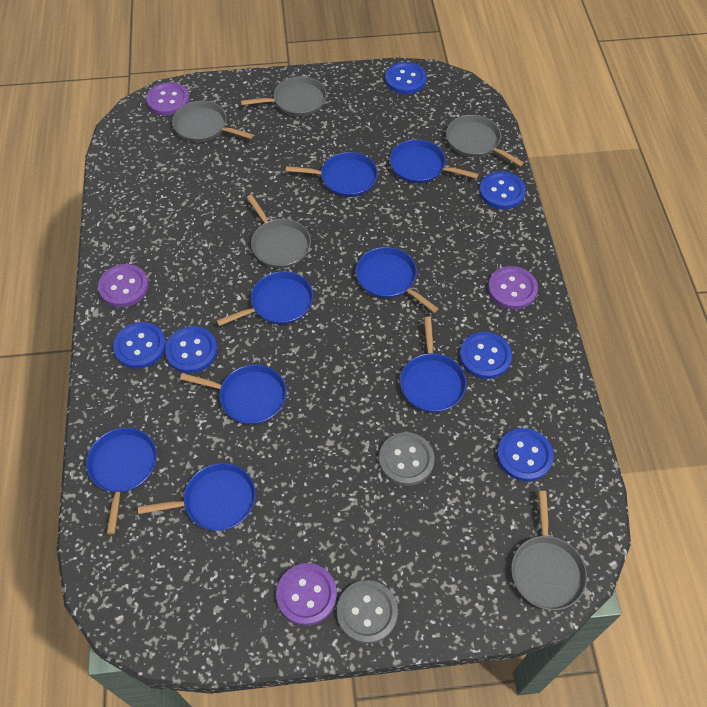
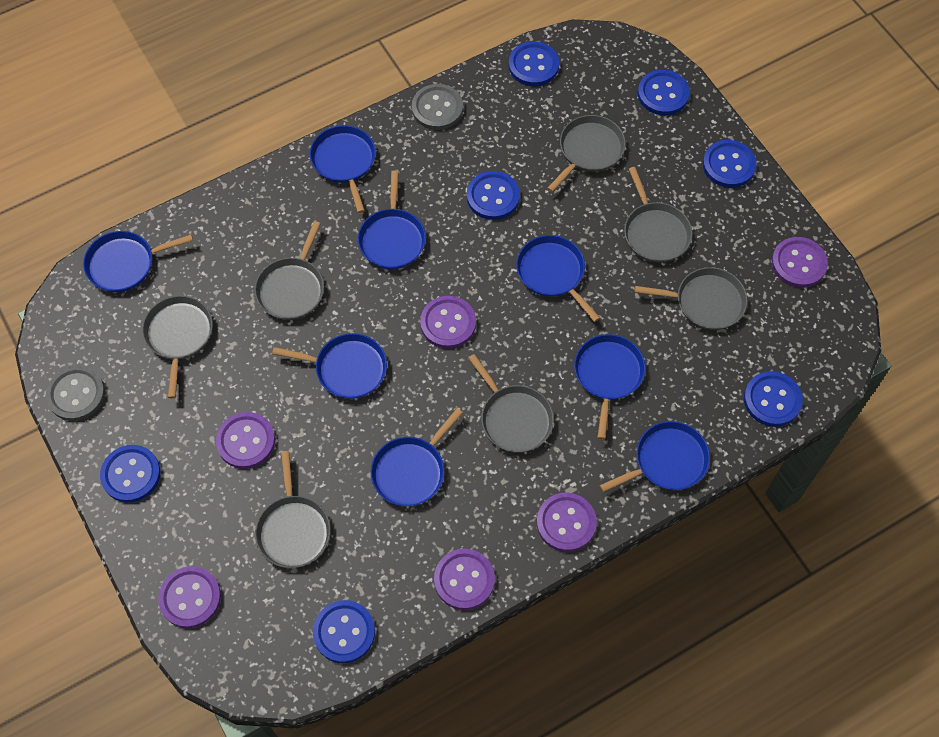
blue button: 6 -> 7
grey pan: 5 -> 7
purple button: 4 -> 6

